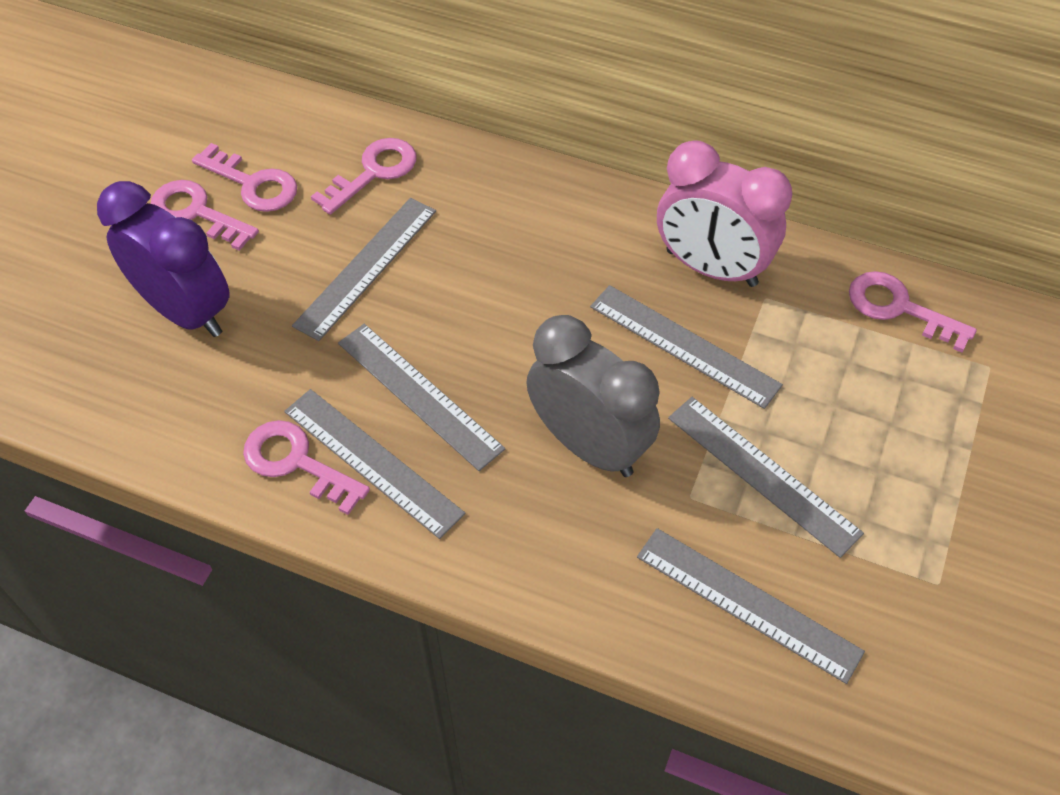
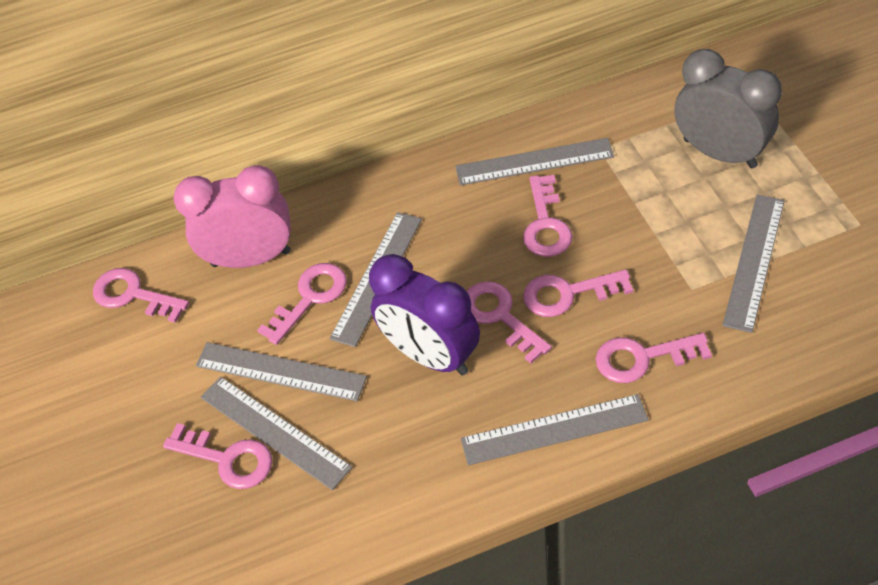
pink key: 5 -> 7

